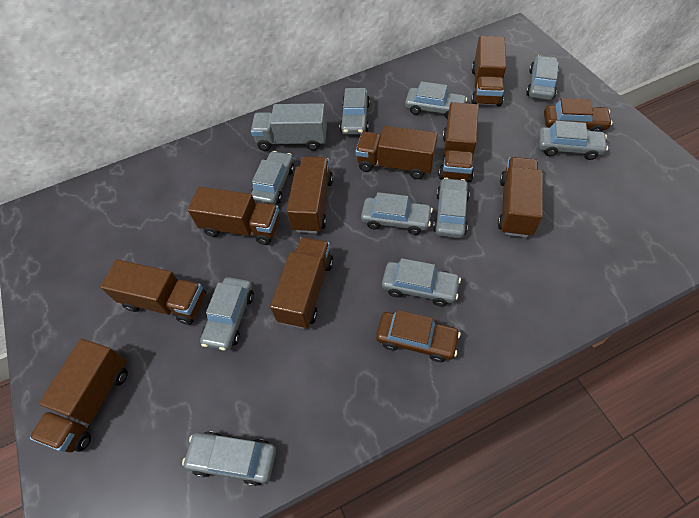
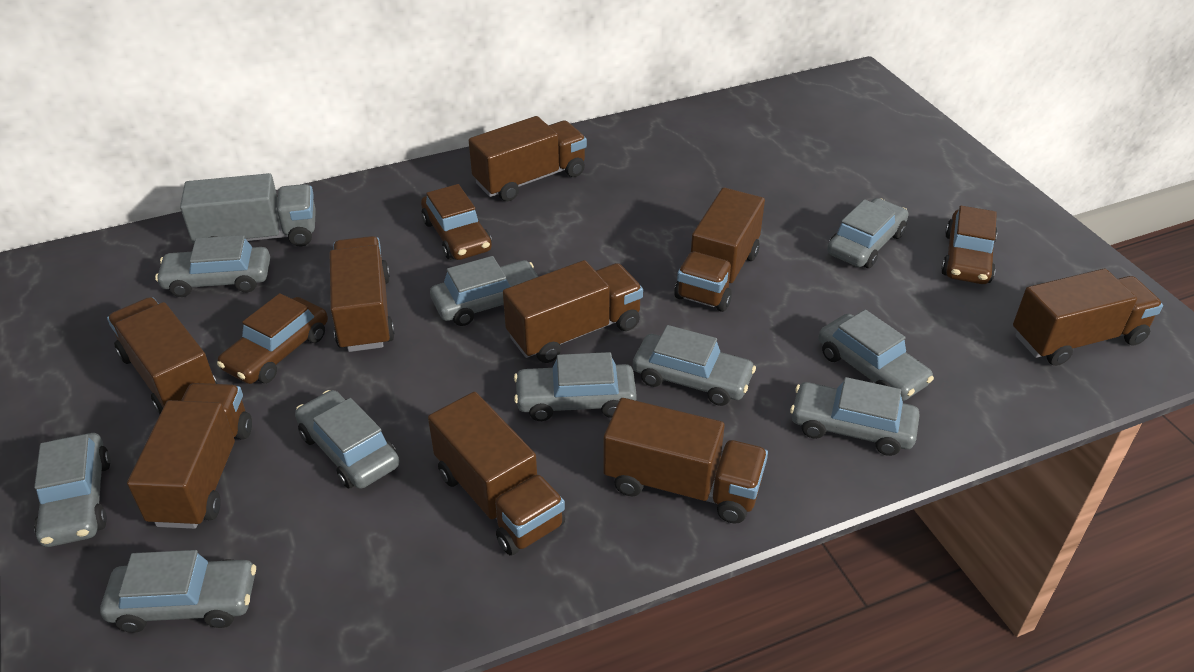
brown car: 2 -> 3

